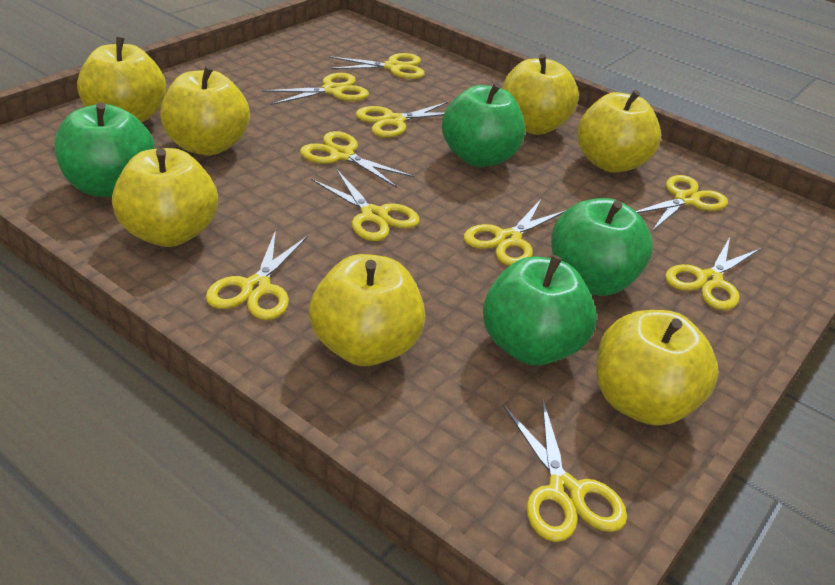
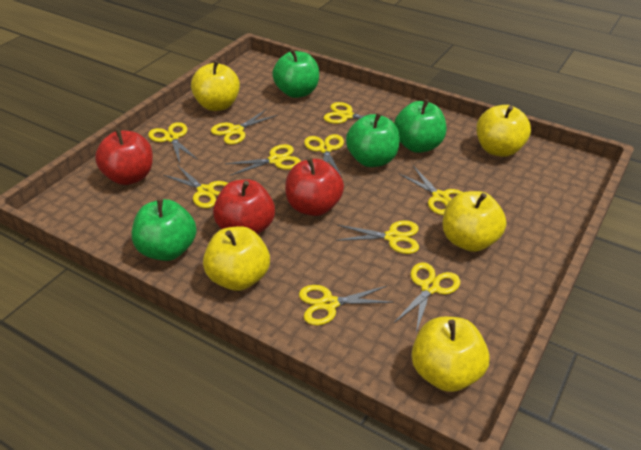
red apple: 0 -> 3
yellow apple: 7 -> 5

